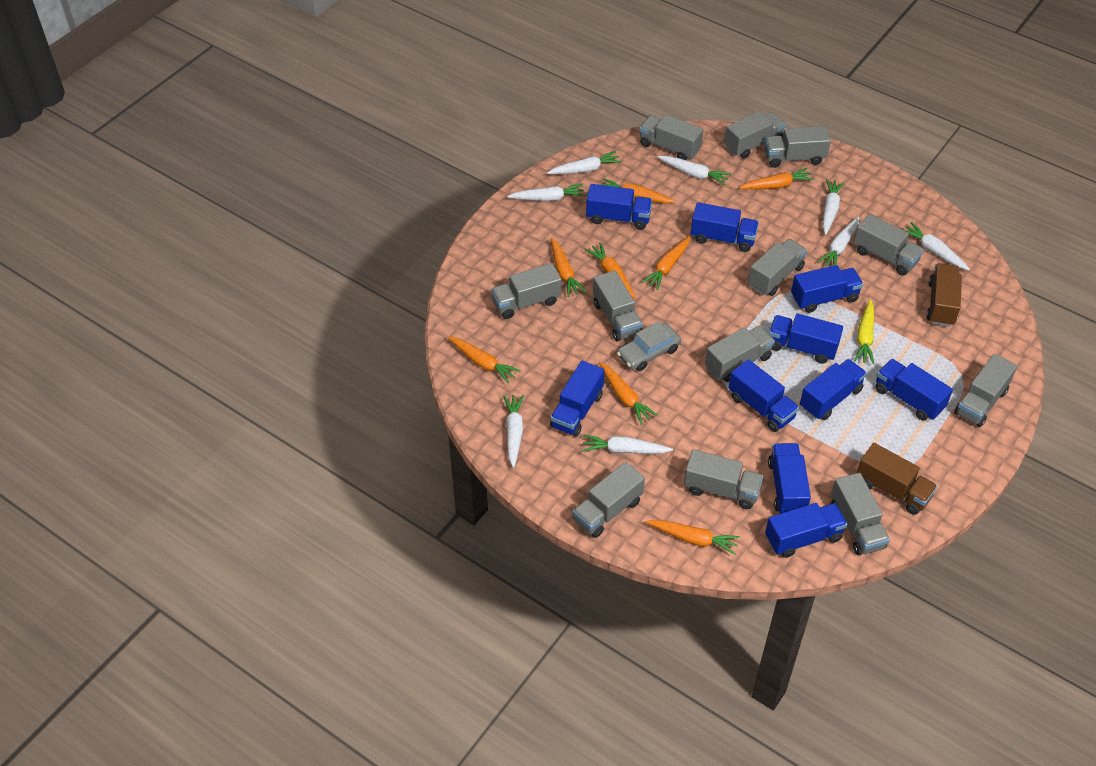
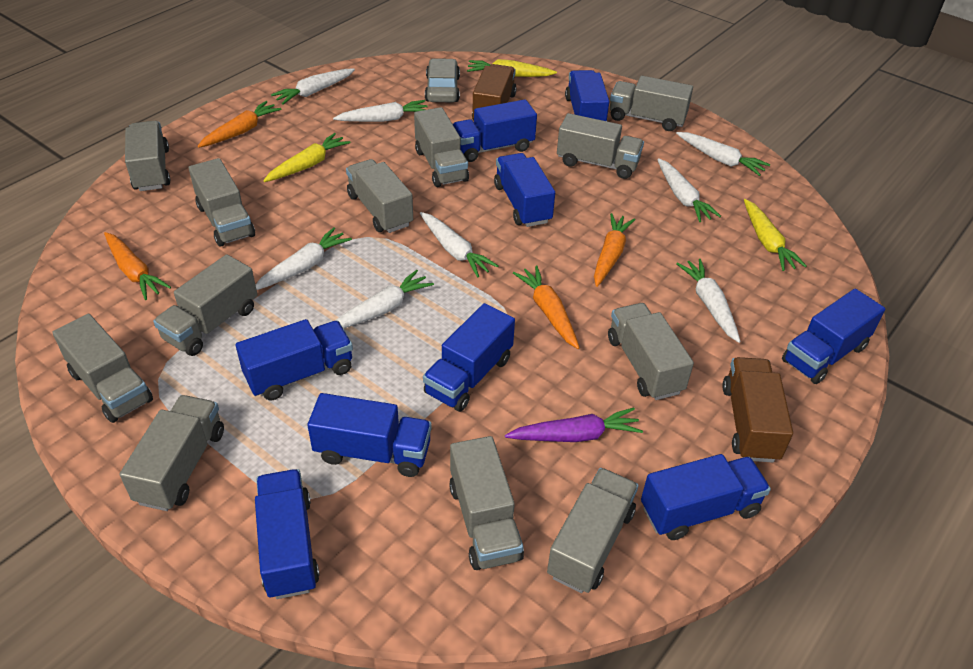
blue truck: 10 -> 9
orange carrot: 8 -> 4
purple carrot: 0 -> 1
yellow carrot: 1 -> 3

